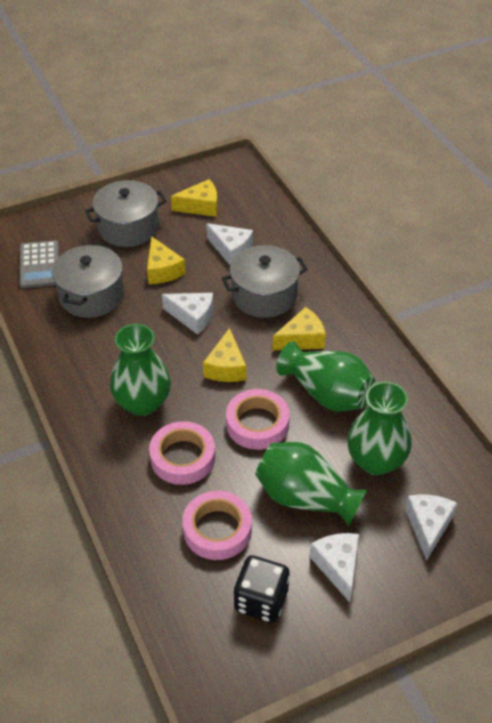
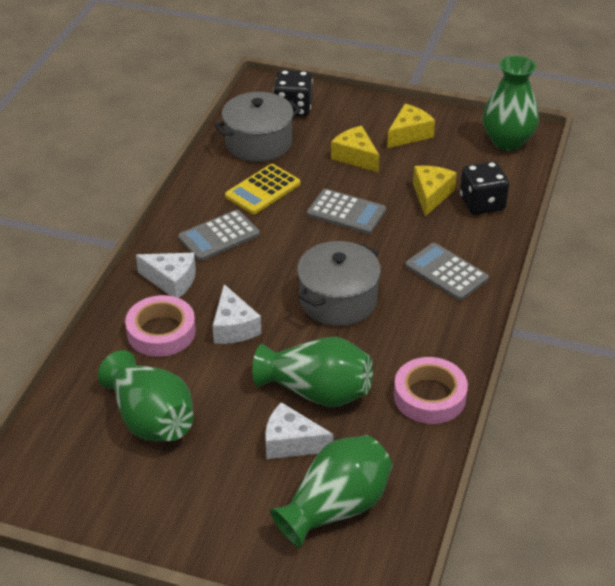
black dice: 1 -> 2
grey calculator: 1 -> 3
grey pot: 3 -> 2
pink tape: 3 -> 2
white cheese: 4 -> 3
yellow calculator: 0 -> 1
yellow cheese: 4 -> 3

